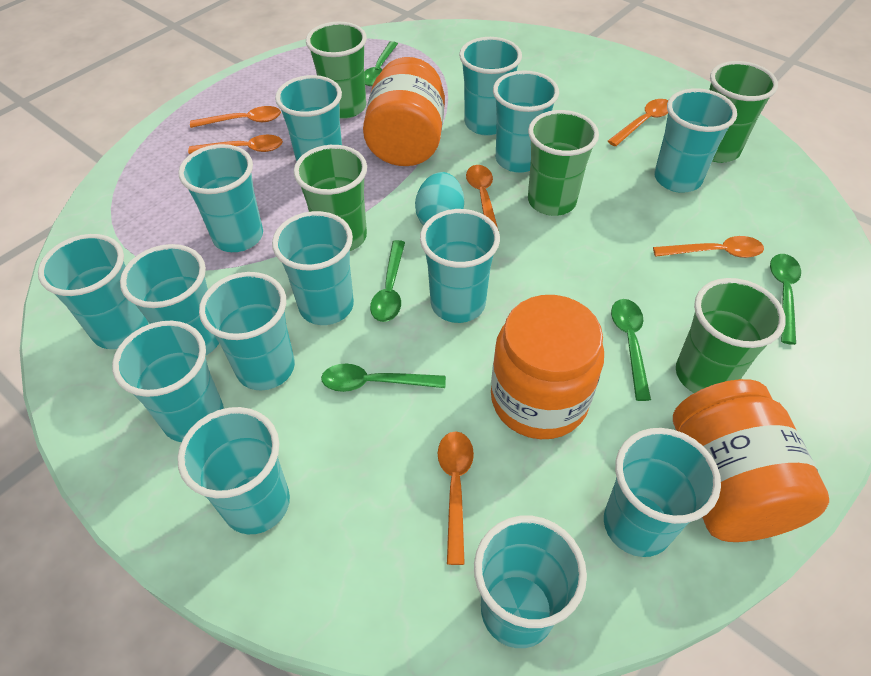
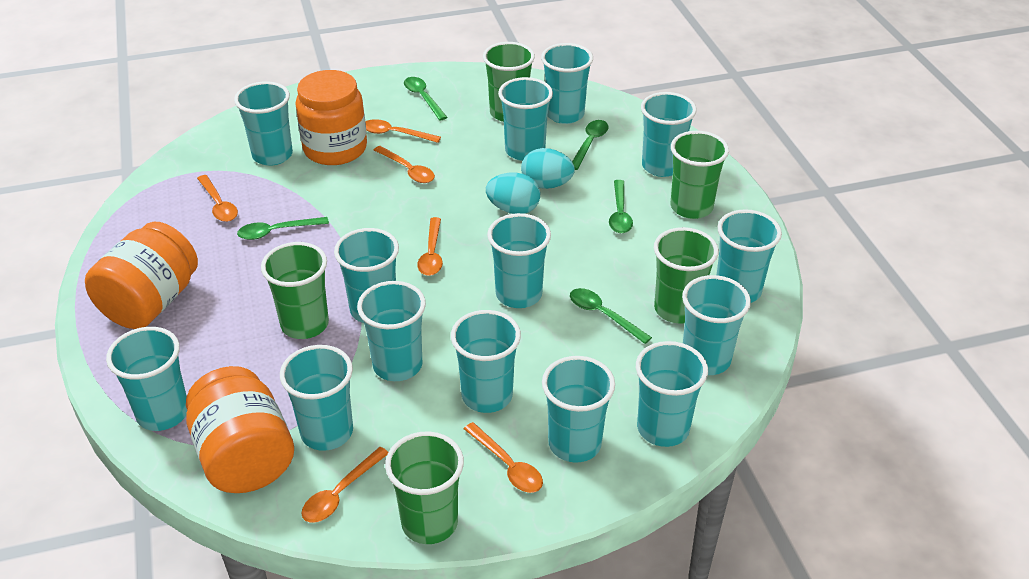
turquoise egg: 1 -> 2

